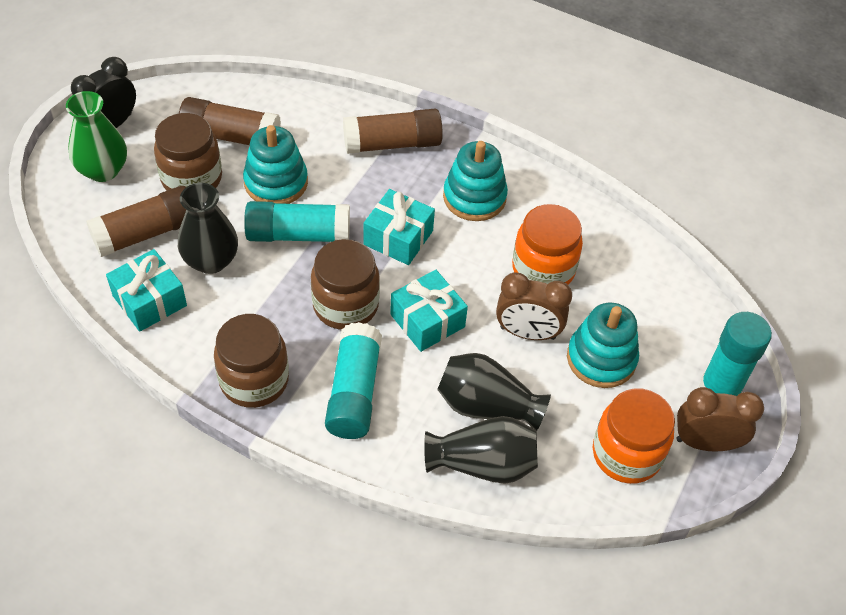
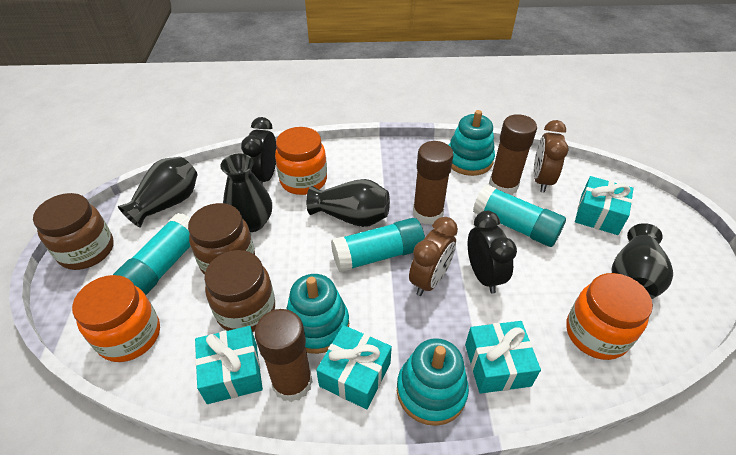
black clock: 1 -> 2
black vase: 3 -> 4
green vase: 1 -> 0
orange jar: 2 -> 3
turquoise gift: 3 -> 4

